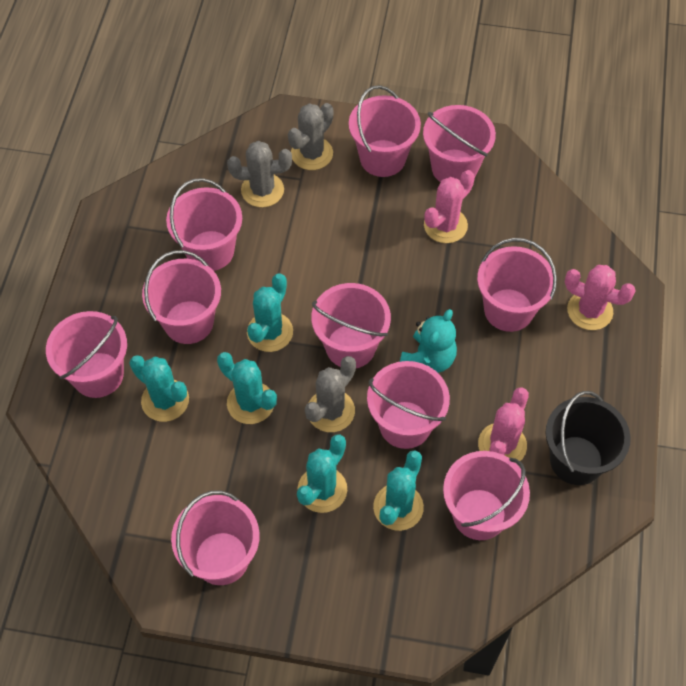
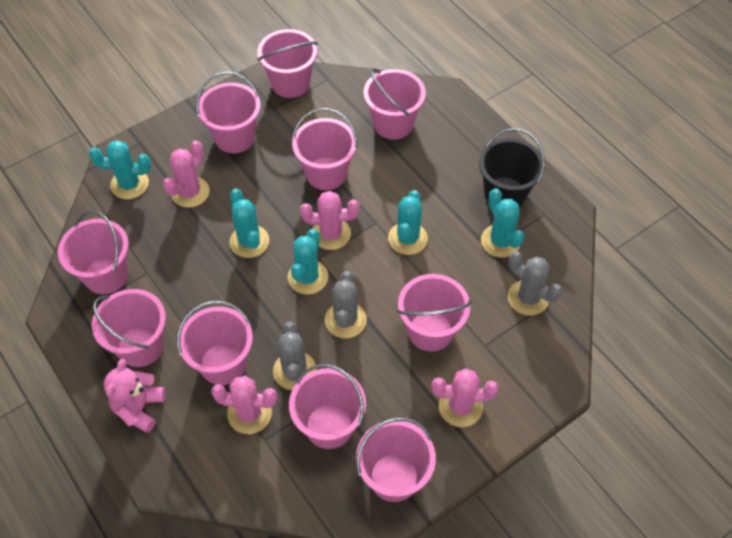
pink cactus: 3 -> 4
pink teddy bear: 0 -> 1
turquoise teddy bear: 1 -> 0

